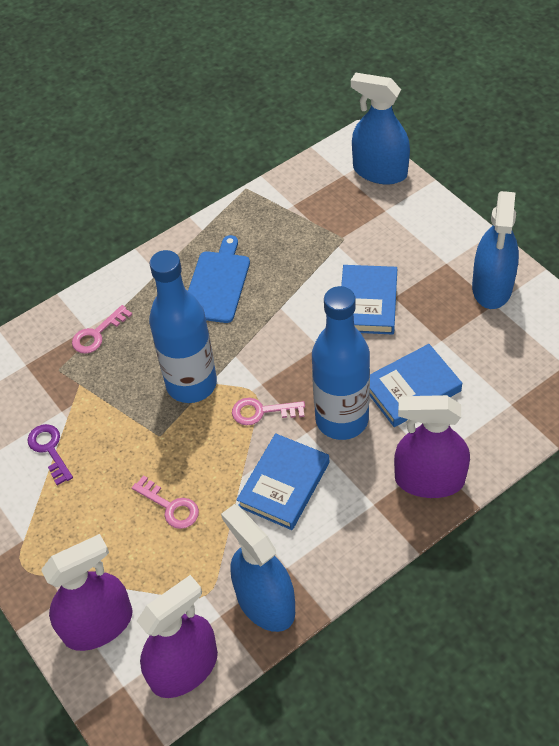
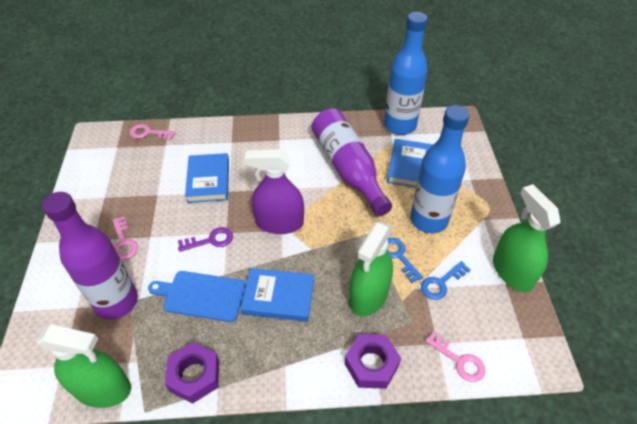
blue key: 0 -> 2
blue spray bottle: 3 -> 0
green spray bottle: 0 -> 3
purple bottle: 0 -> 2
purple nut: 0 -> 2
purple spray bottle: 3 -> 1

